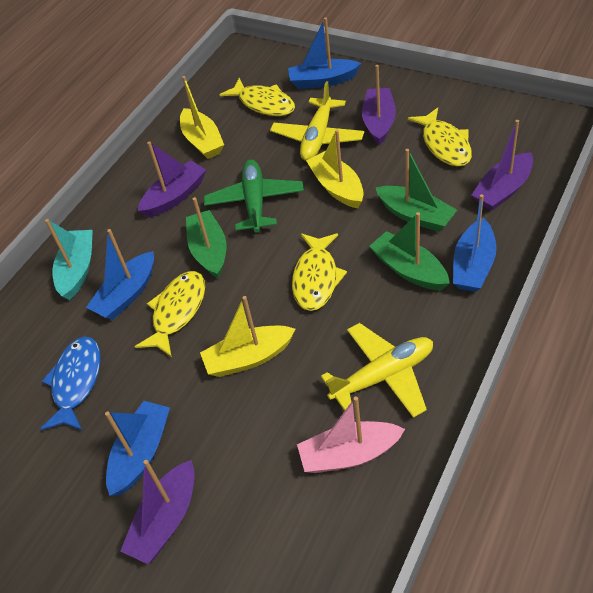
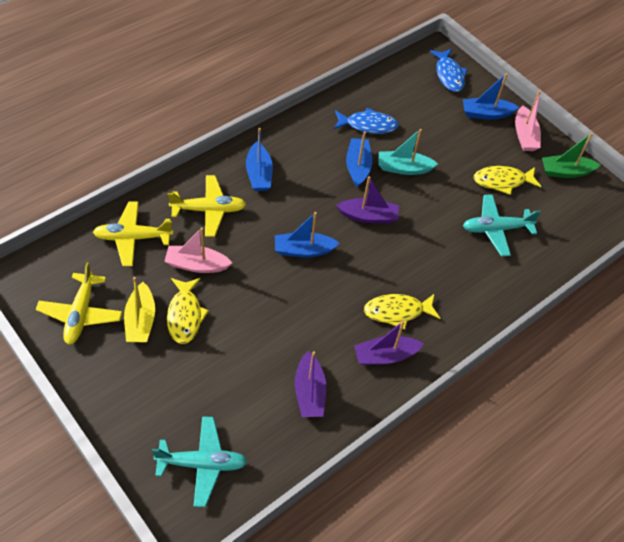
blue fish: 1 -> 2
green boat: 3 -> 1
green plane: 1 -> 0
pink boat: 1 -> 2
purple boat: 4 -> 3
turquoise plane: 0 -> 2
yellow boat: 3 -> 1
yellow fish: 4 -> 3
yellow plane: 2 -> 3

